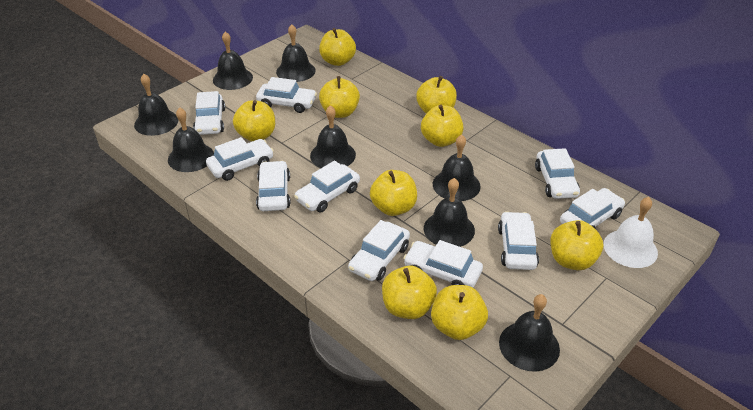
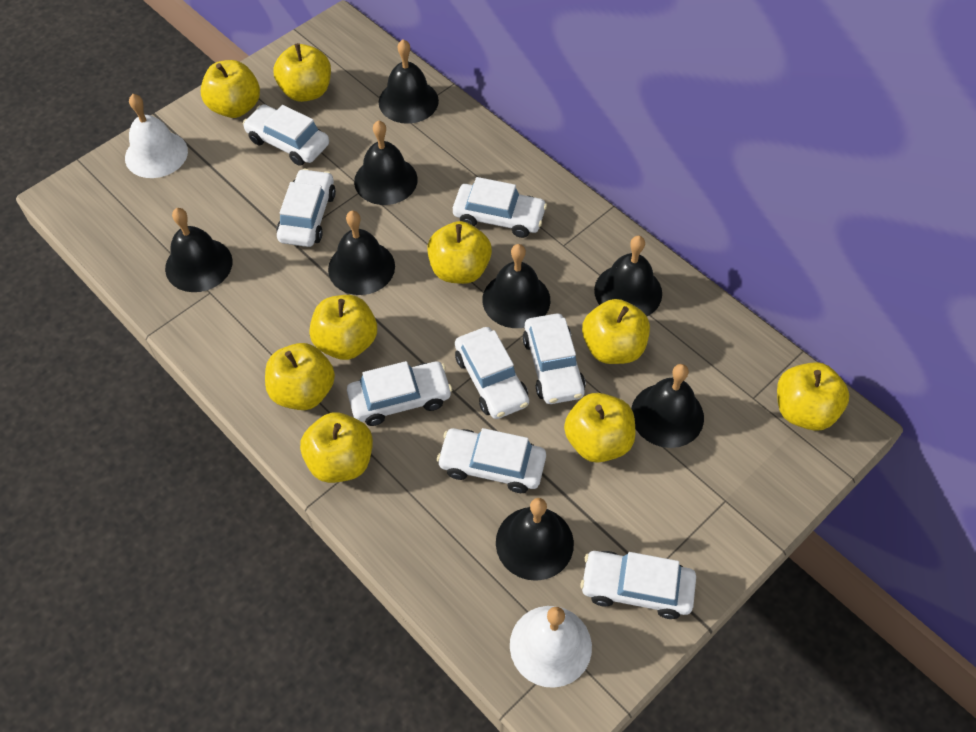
white bell: 1 -> 2
white car: 10 -> 8

